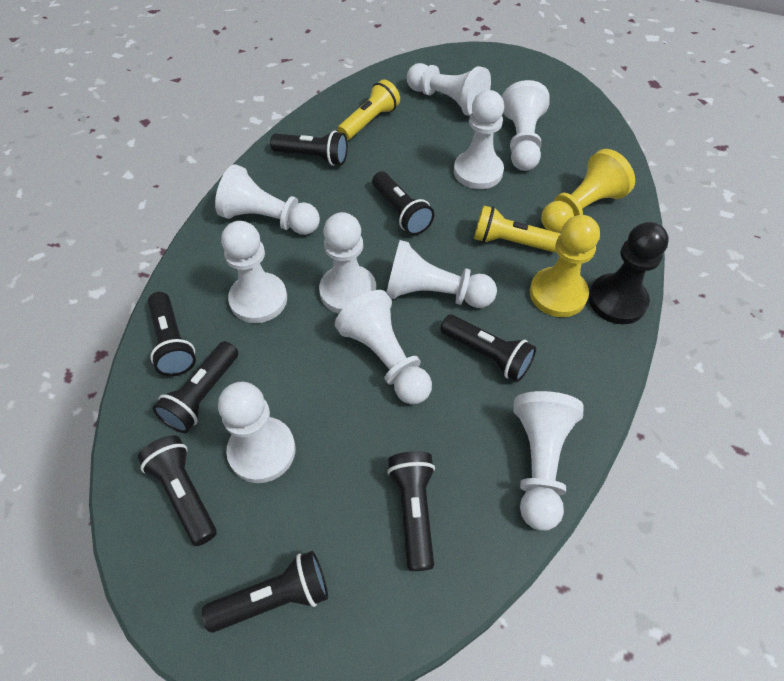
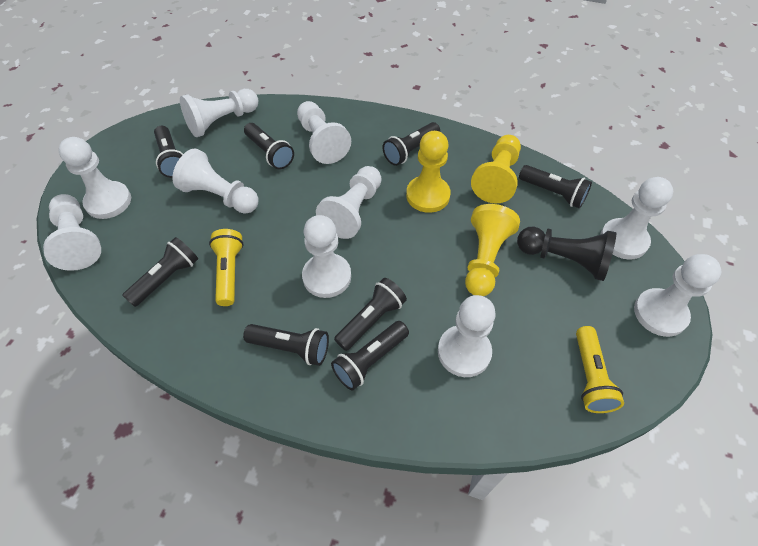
yellow pawn: 2 -> 3

